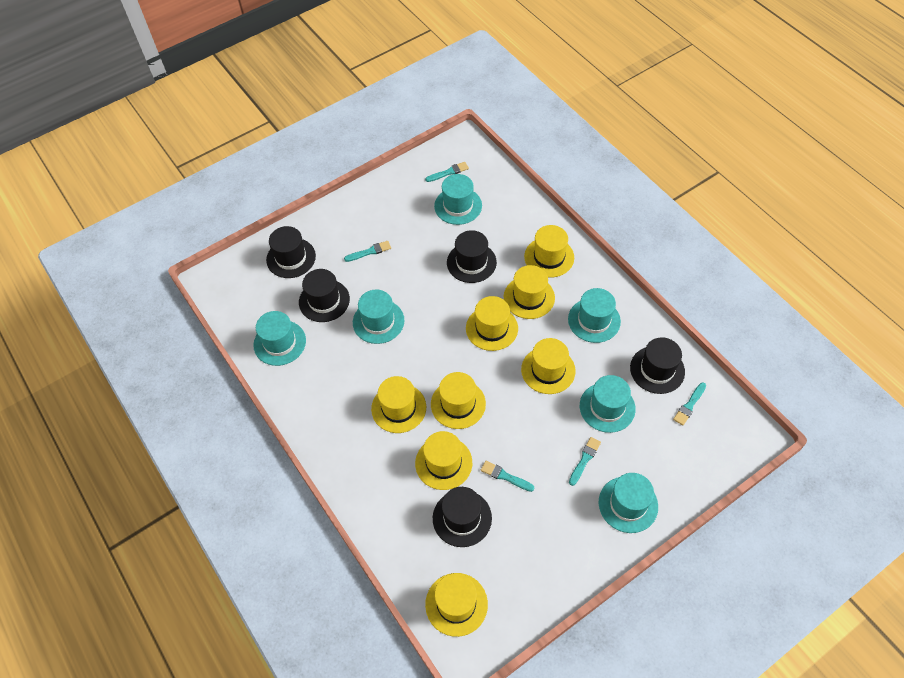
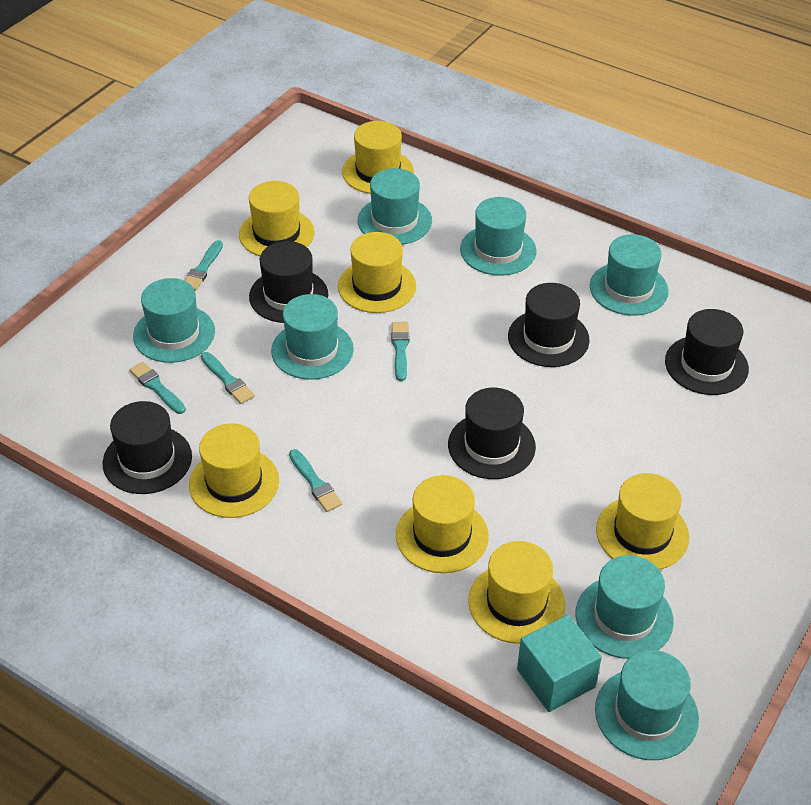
turquoise cube: 0 -> 1
turquoise hat: 6 -> 7
yellow hat: 8 -> 7

